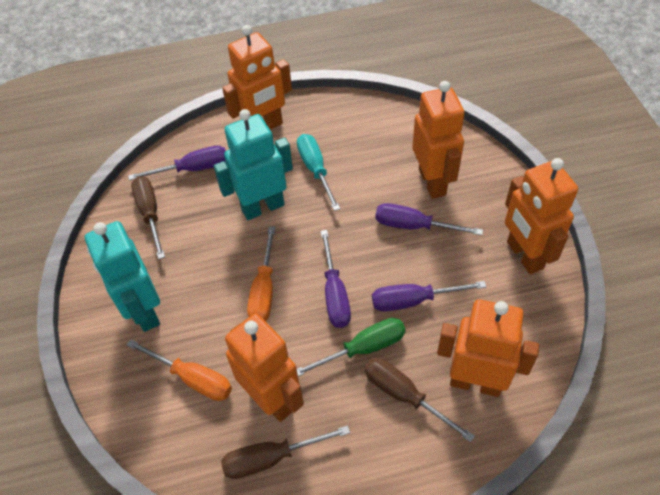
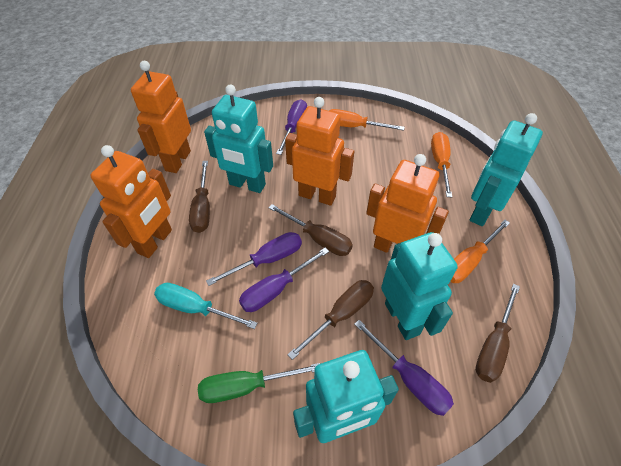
brown screwdriver: 3 -> 4
orange robot: 5 -> 4
orange screwdriver: 2 -> 3
turquoise robot: 2 -> 4

